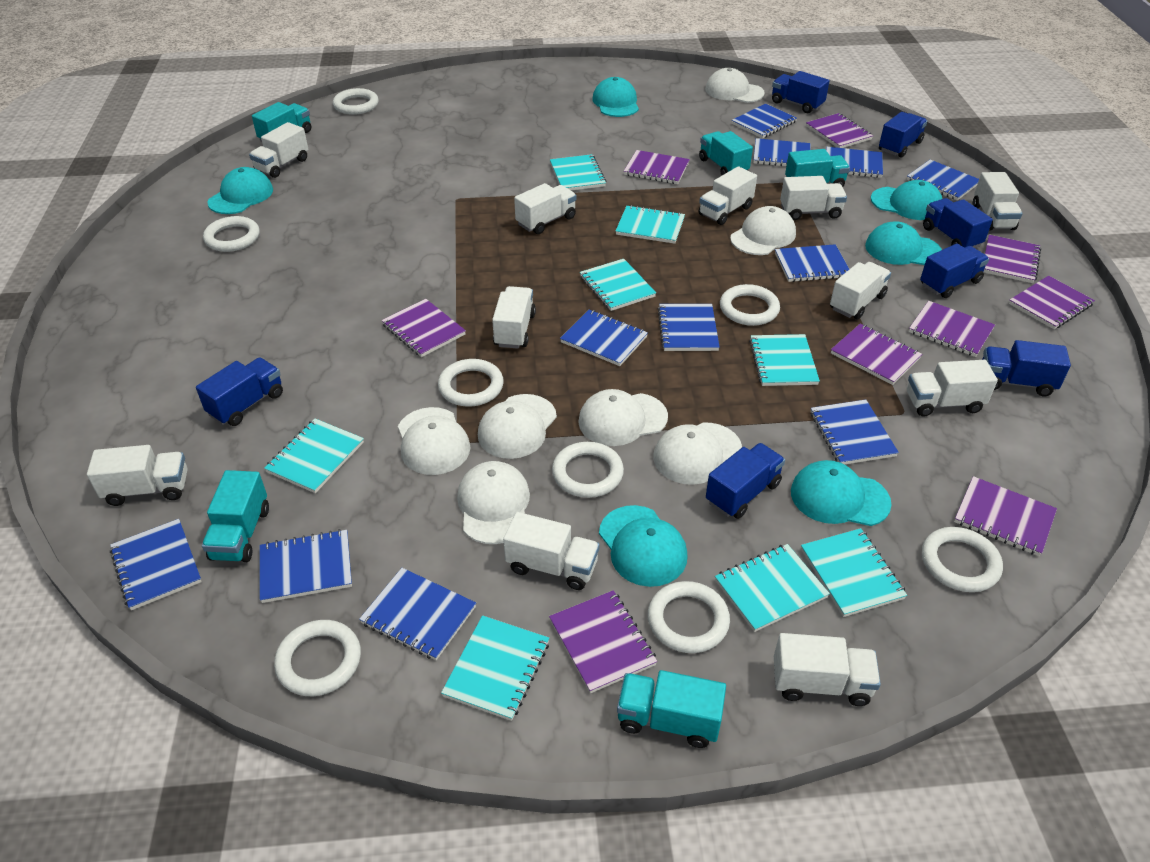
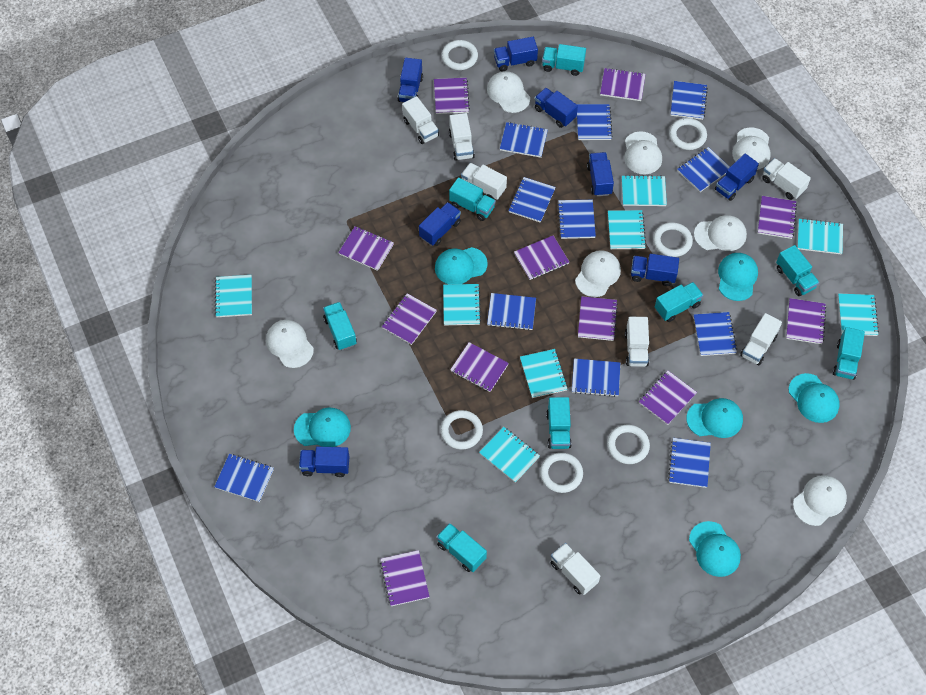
blue truck: 7 -> 8
purple notebook: 9 -> 11
turquoise truck: 5 -> 8
white ring: 8 -> 6
white truck: 11 -> 7

